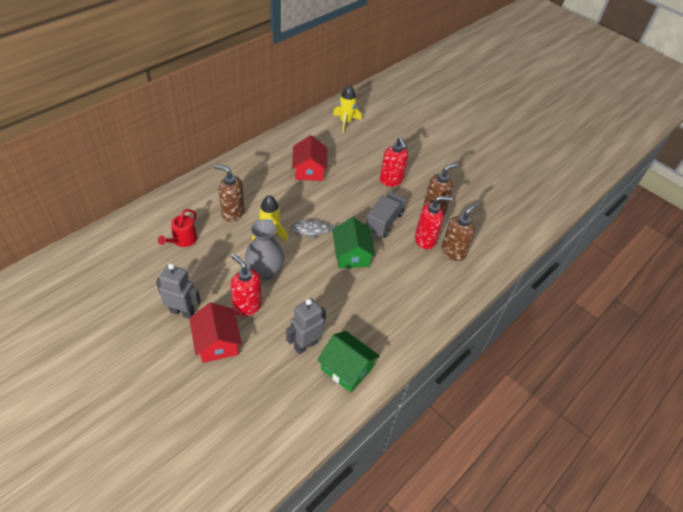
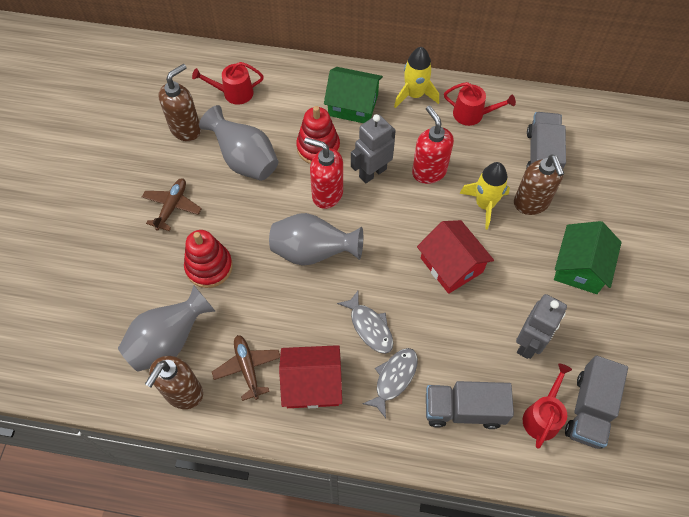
brown plane: 0 -> 2
grey fish: 1 -> 2
grey truck: 1 -> 3
grey vase: 1 -> 3
red soap dispenser: 3 -> 2
red stacking toy: 0 -> 2
red watering can: 1 -> 3

